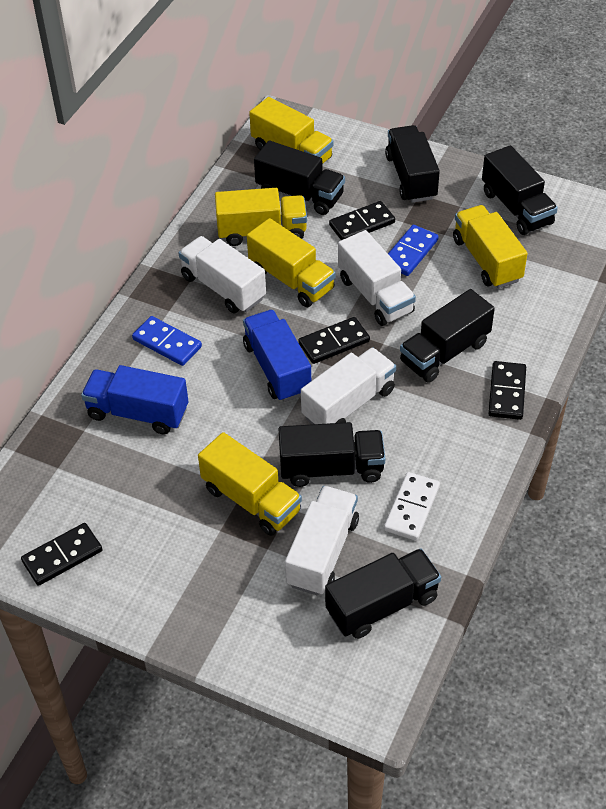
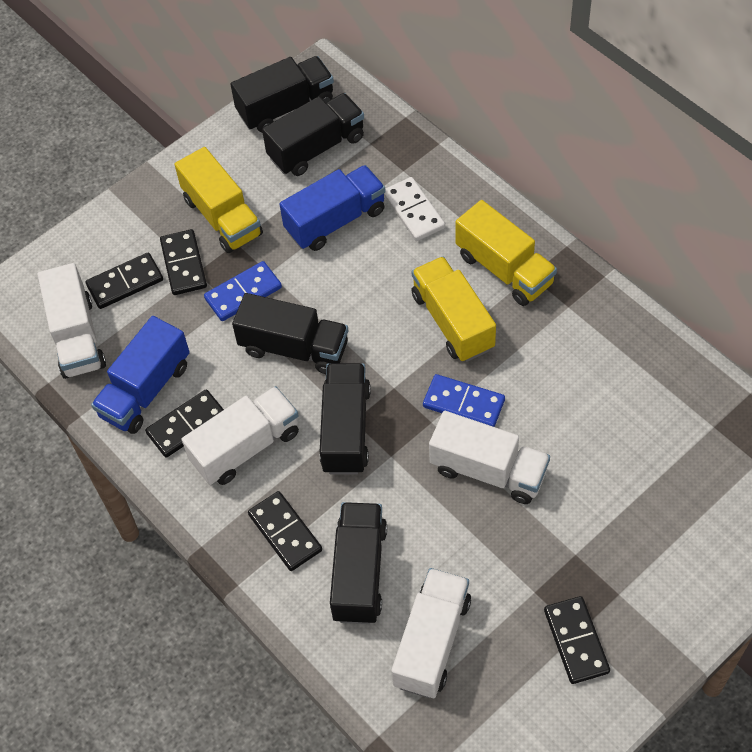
black domino: 4 -> 5
black truck: 6 -> 5
yellow truck: 5 -> 3

